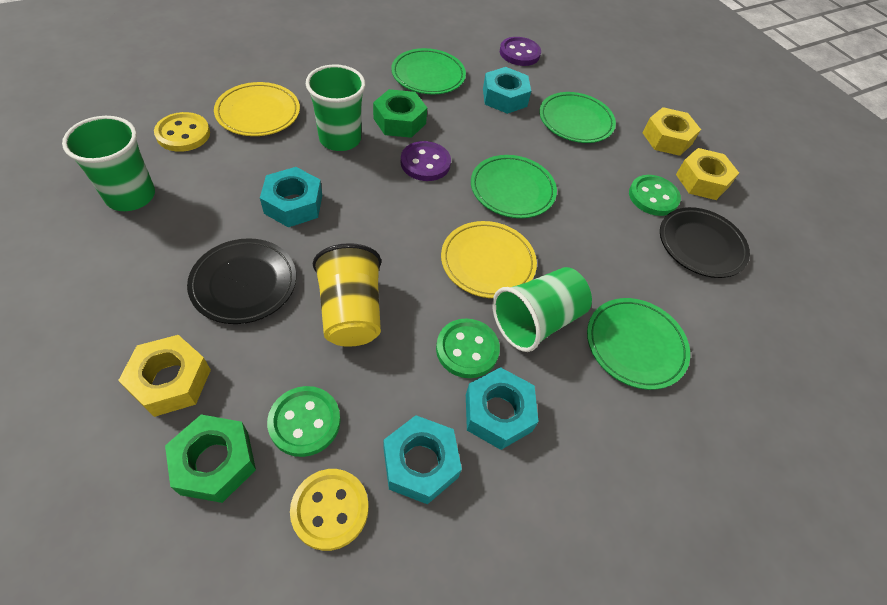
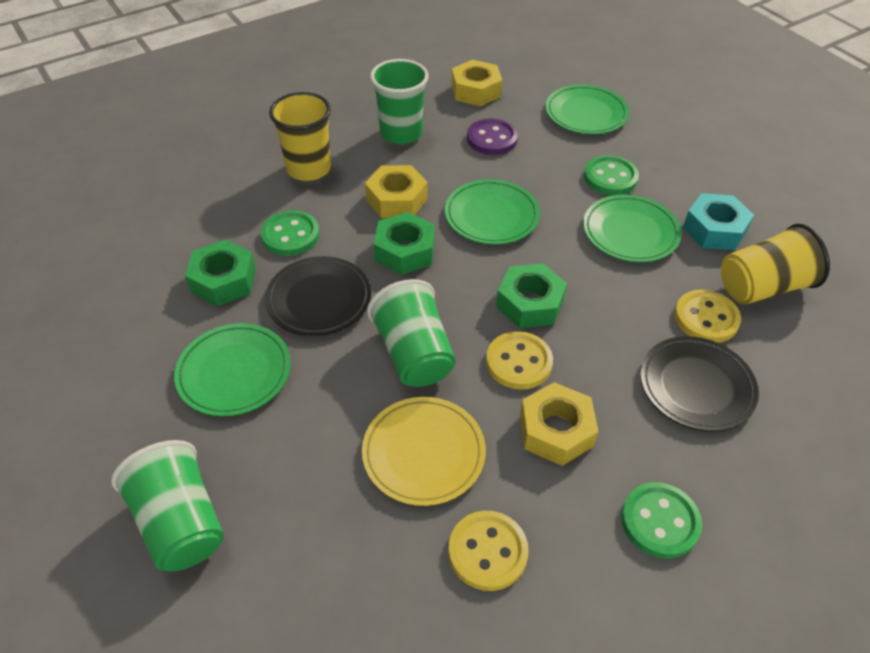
green nut: 2 -> 3
purple button: 2 -> 1
turquoise nut: 4 -> 1
yellow button: 2 -> 3
yellow cup: 1 -> 2
yellow plate: 2 -> 1

